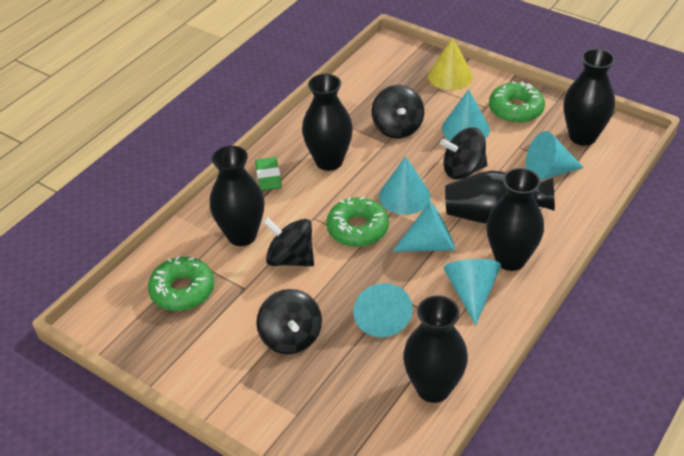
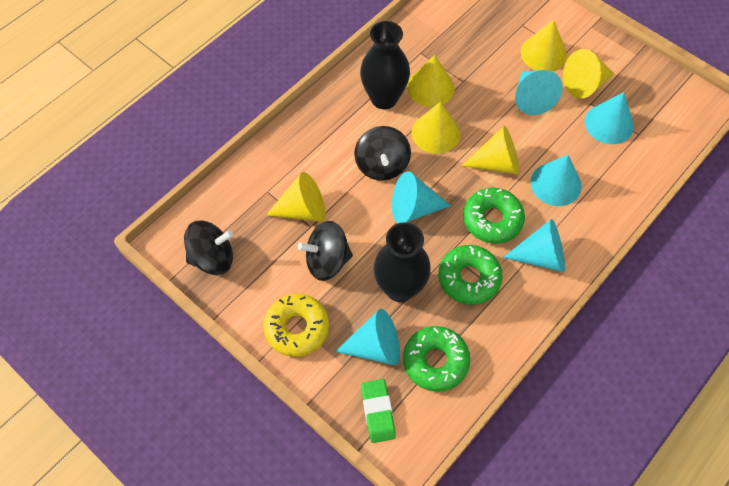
black spinning top: 4 -> 3
black vase: 6 -> 2
yellow cone: 1 -> 6
yellow donut: 0 -> 1

